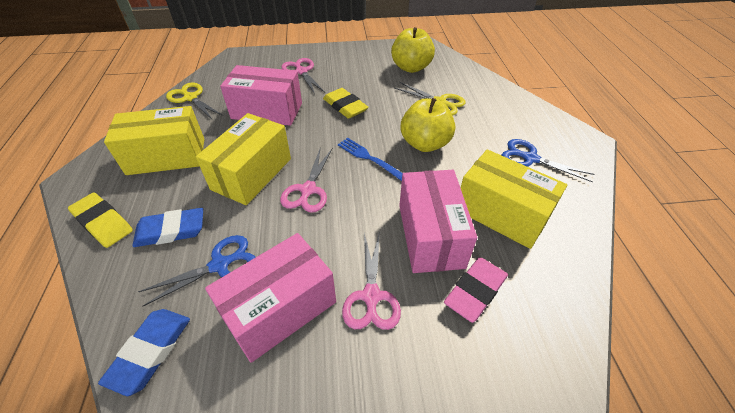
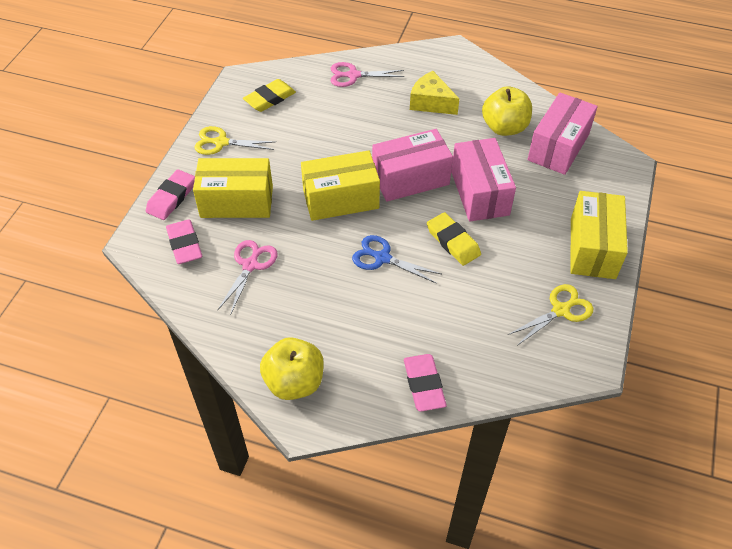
blue eraser: 2 -> 0
blue fork: 1 -> 0
blue scissors: 2 -> 1
pink eraser: 1 -> 3
pink scissors: 3 -> 2
yellow cheese: 0 -> 1

